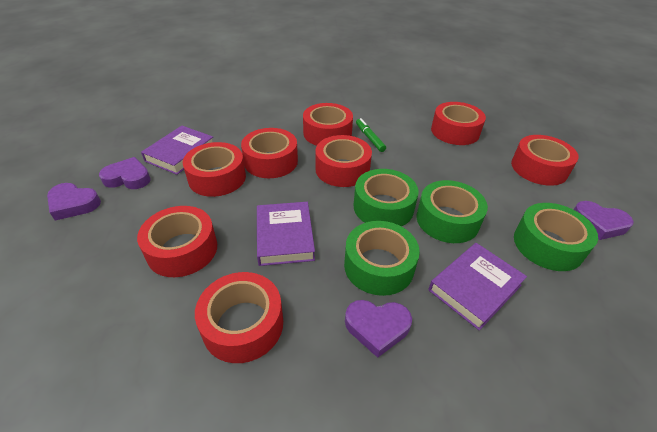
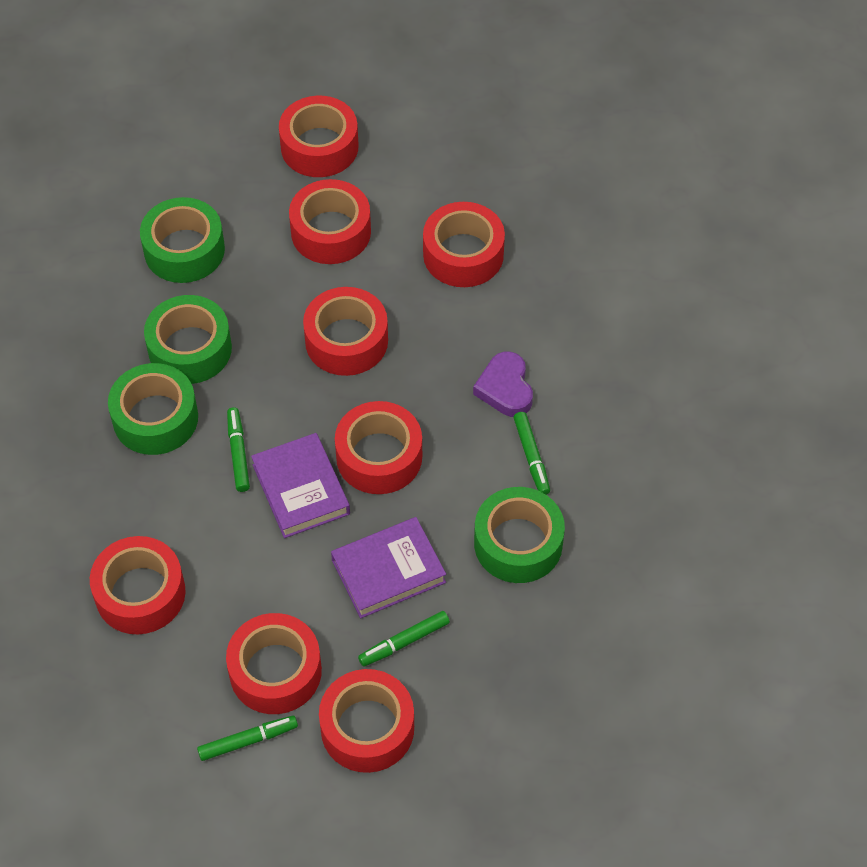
green marker: 1 -> 4
purple book: 3 -> 2
purple heart: 4 -> 1

